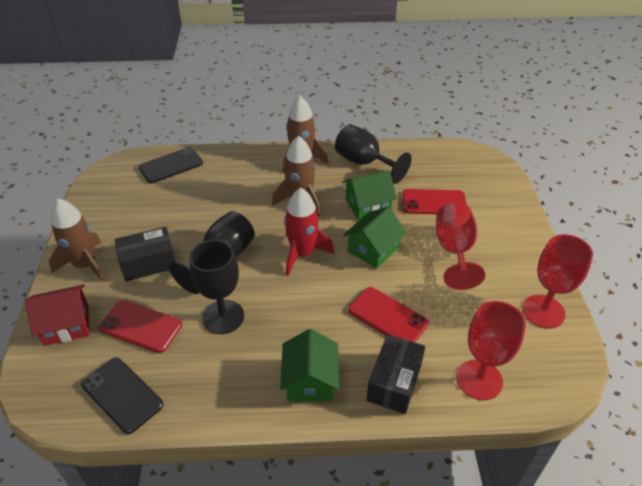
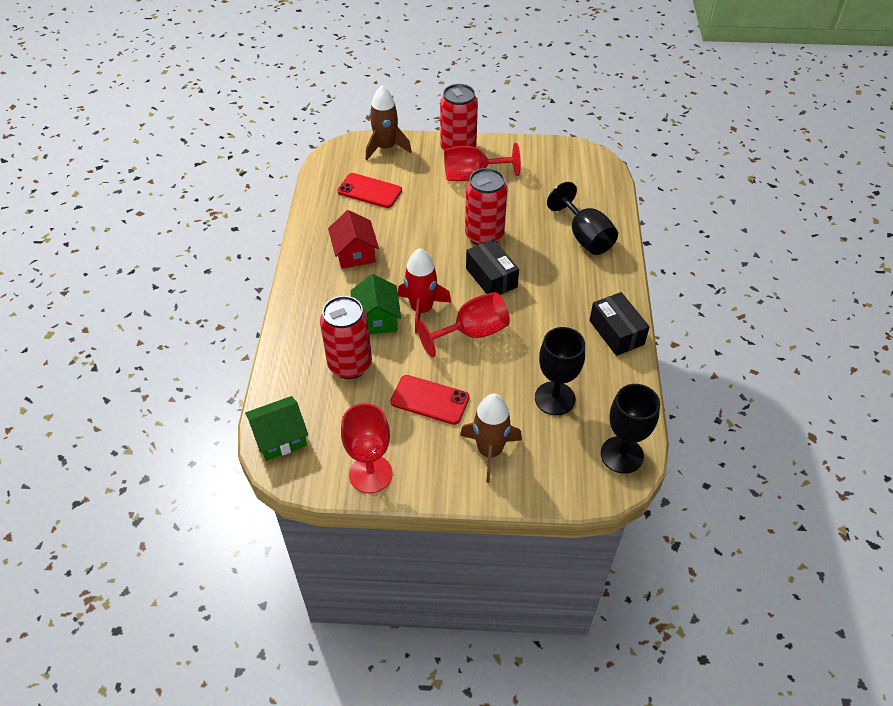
black phone: 2 -> 0
brown rocket: 3 -> 2
green house: 3 -> 2
red can: 0 -> 3
red phone: 3 -> 2

